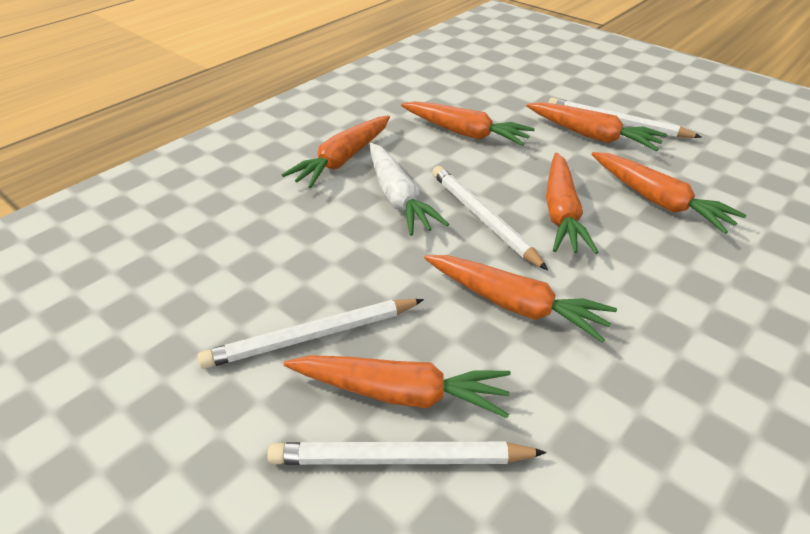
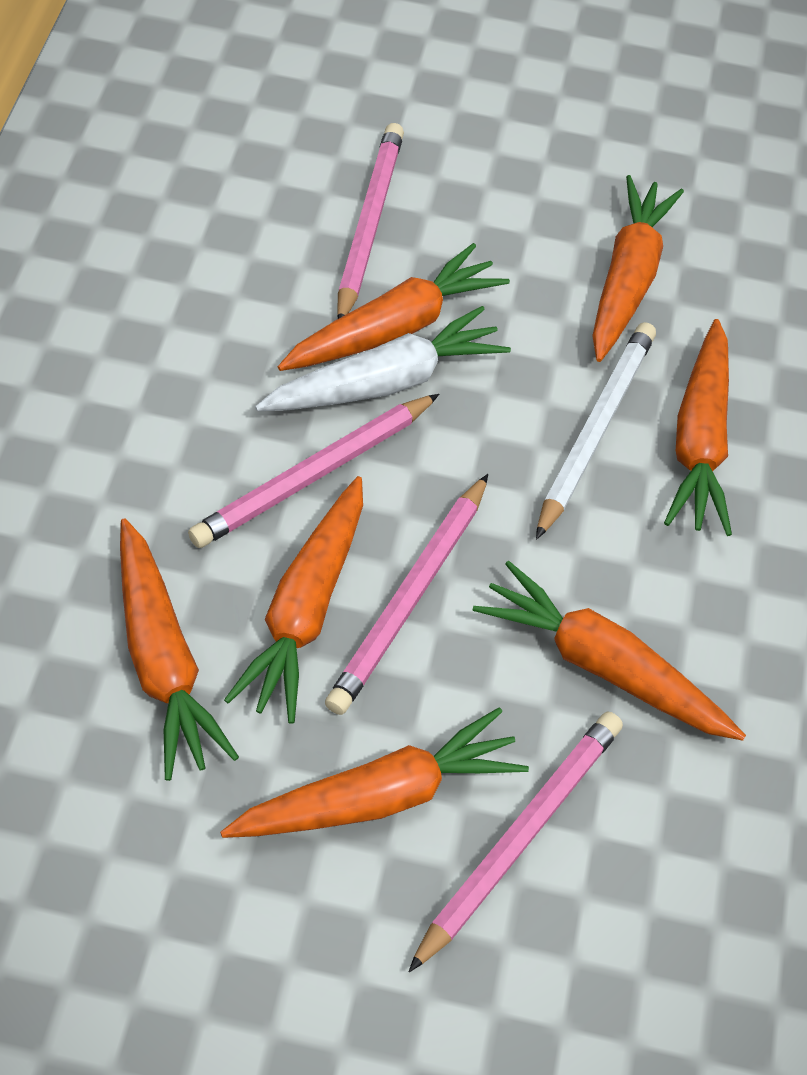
pink pencil: 0 -> 4
white pencil: 4 -> 1

